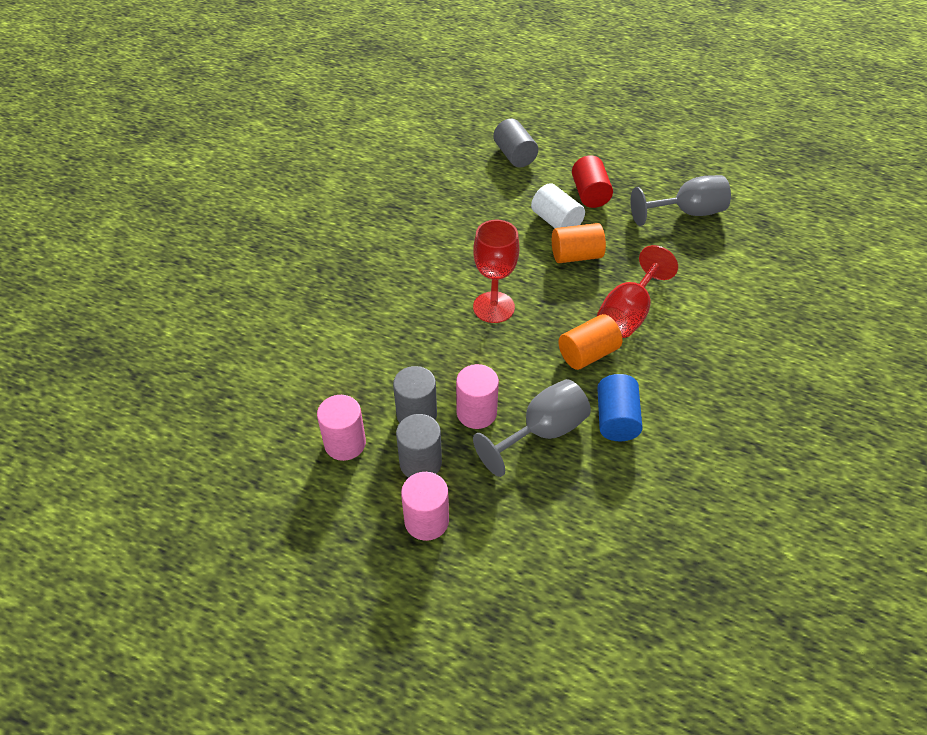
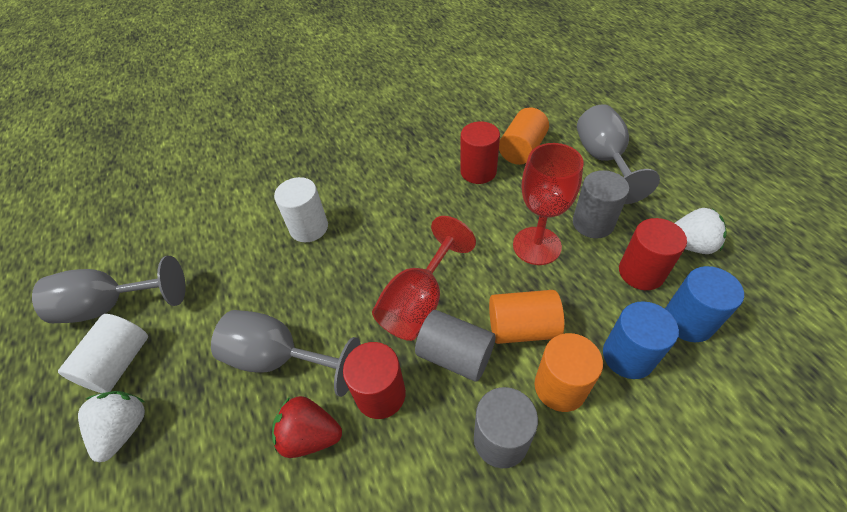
blue cylinder: 1 -> 2
grey goblet: 2 -> 3
orange cylinder: 2 -> 3
pink cylinder: 3 -> 0
red cylinder: 1 -> 3
red strawberry: 0 -> 1
white cylinder: 1 -> 2
white strawberry: 0 -> 2

